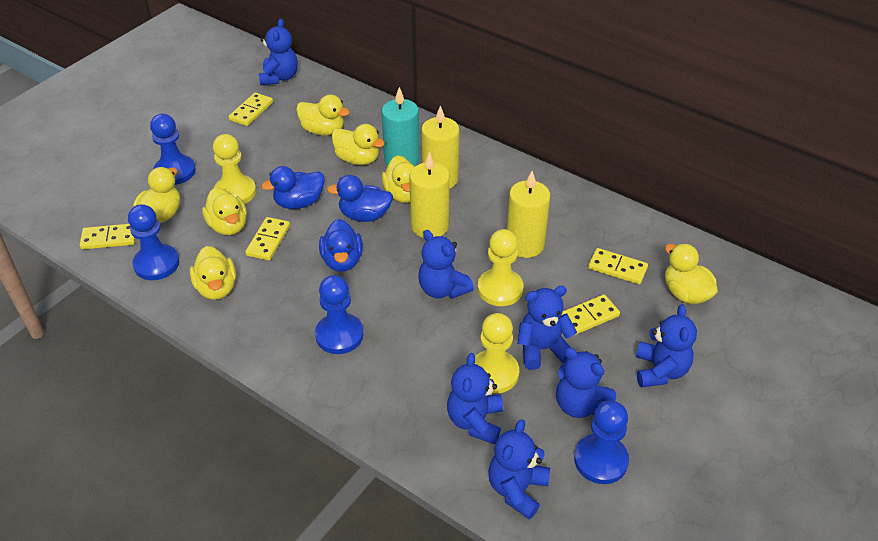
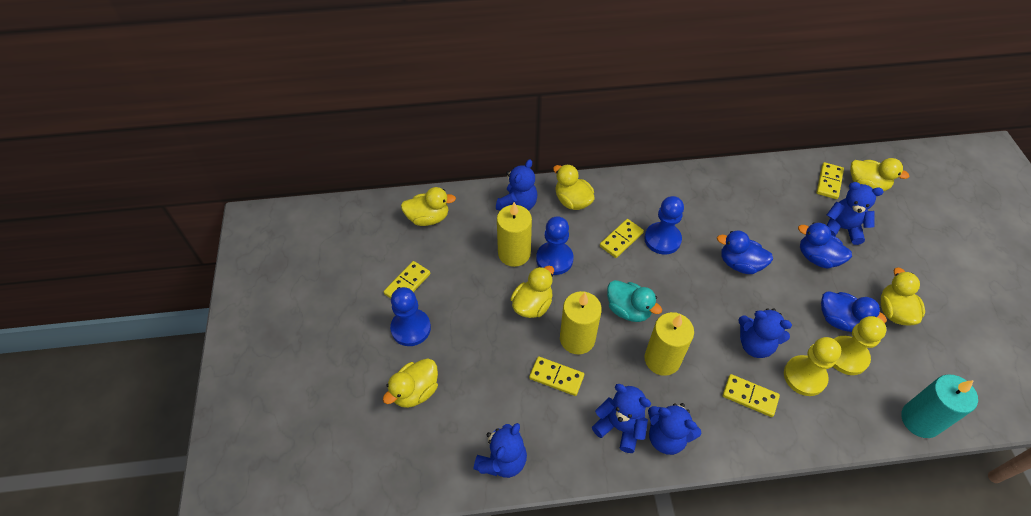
blue pawn: 4 -> 3
blue teddy bear: 7 -> 6
turquoise duck: 0 -> 1
yellow duck: 7 -> 6
yellow pawn: 3 -> 2

